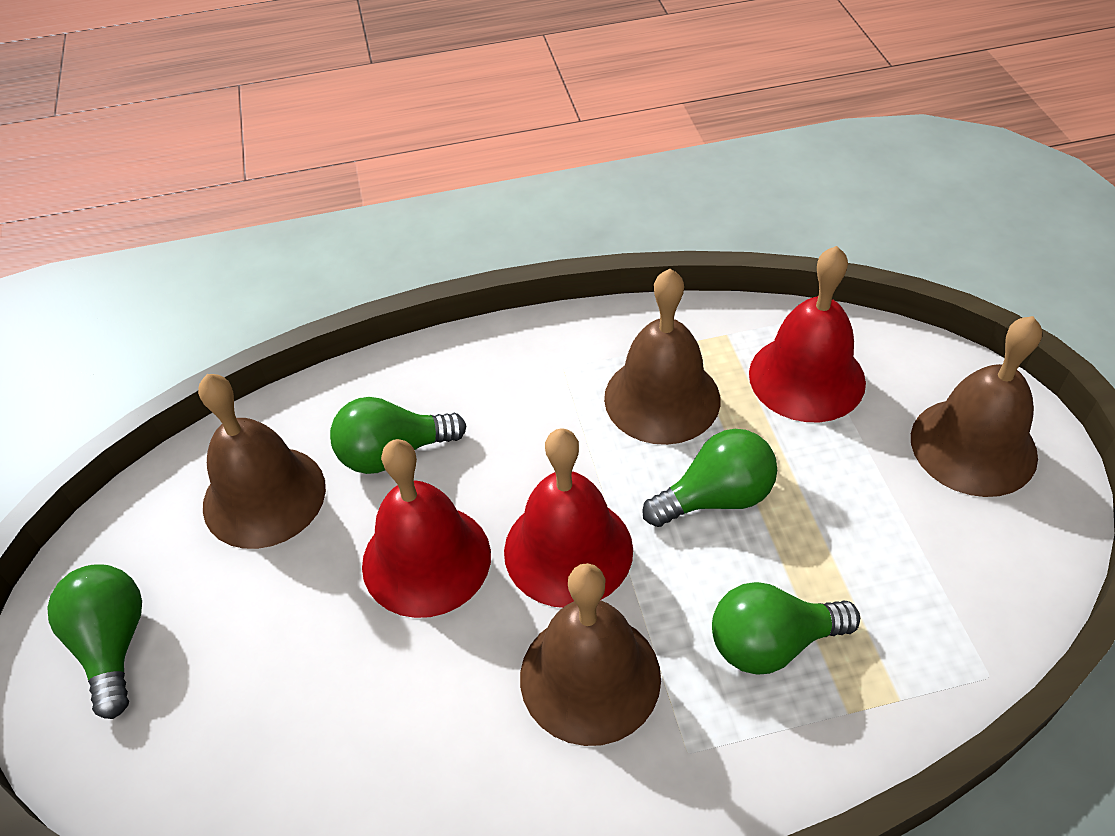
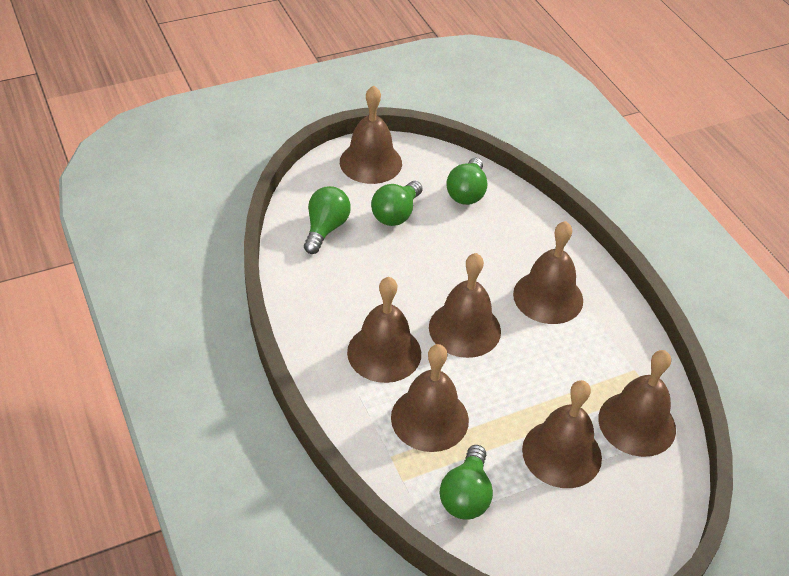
brown bell: 4 -> 7
red bell: 3 -> 0

